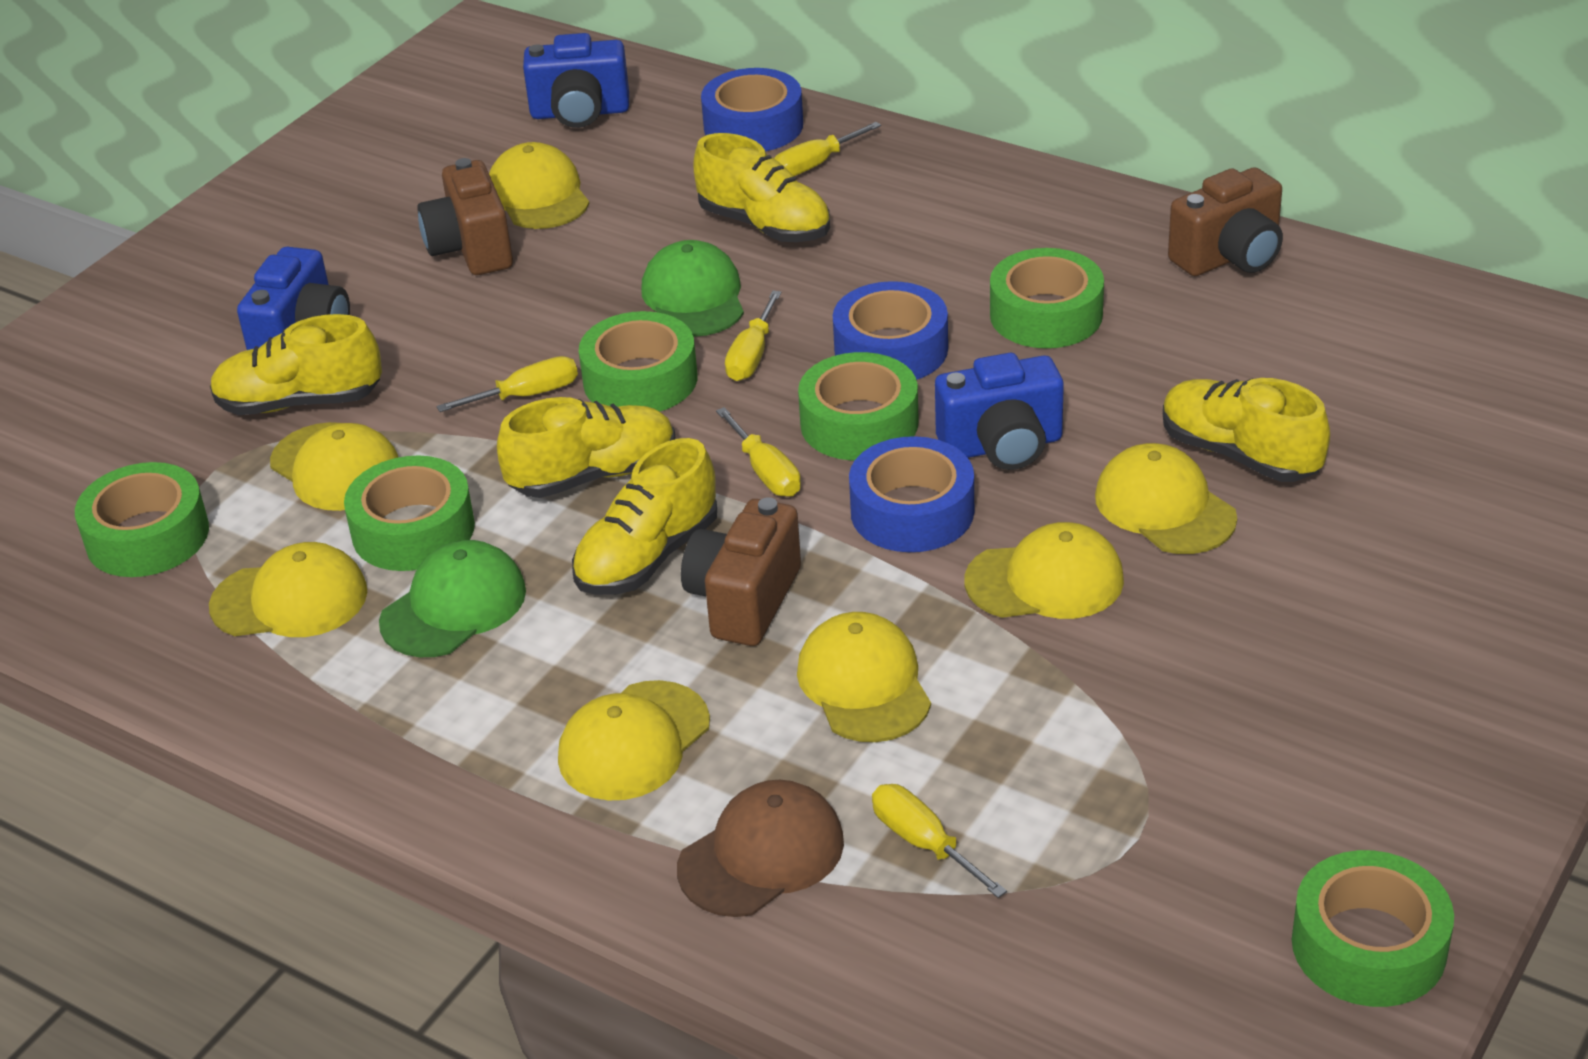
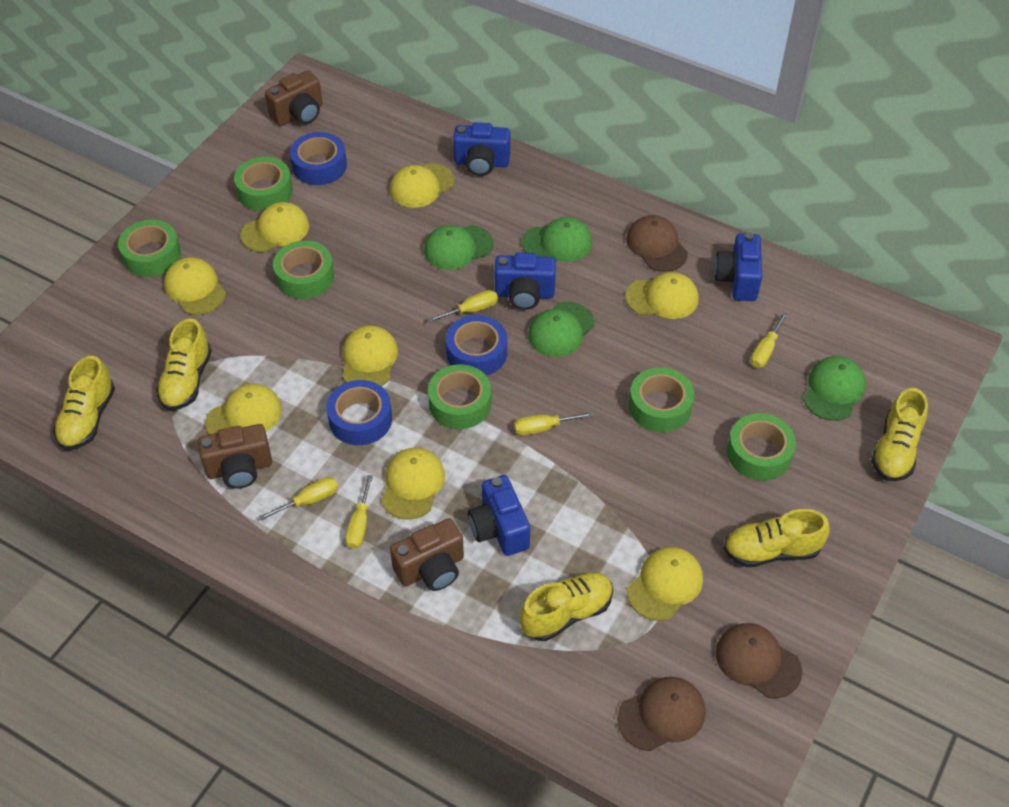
blue camera: 3 -> 4
brown cap: 1 -> 3
green cap: 2 -> 4
yellow cap: 7 -> 8

